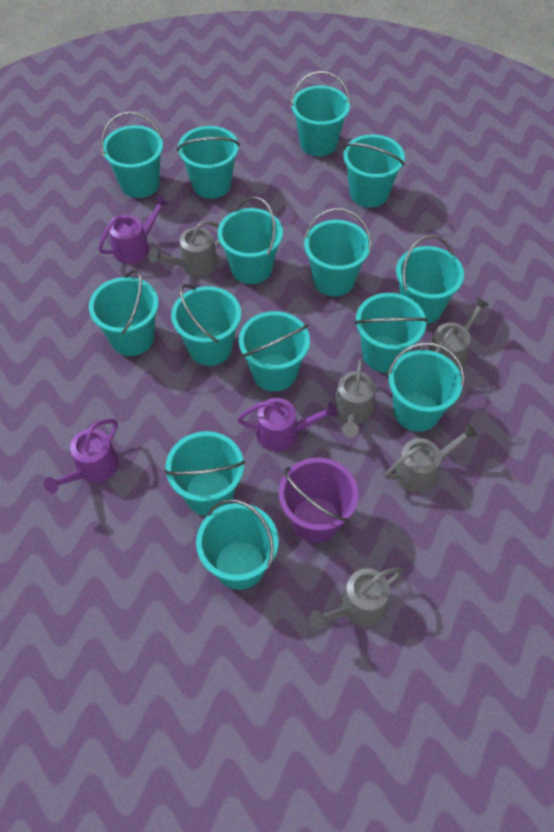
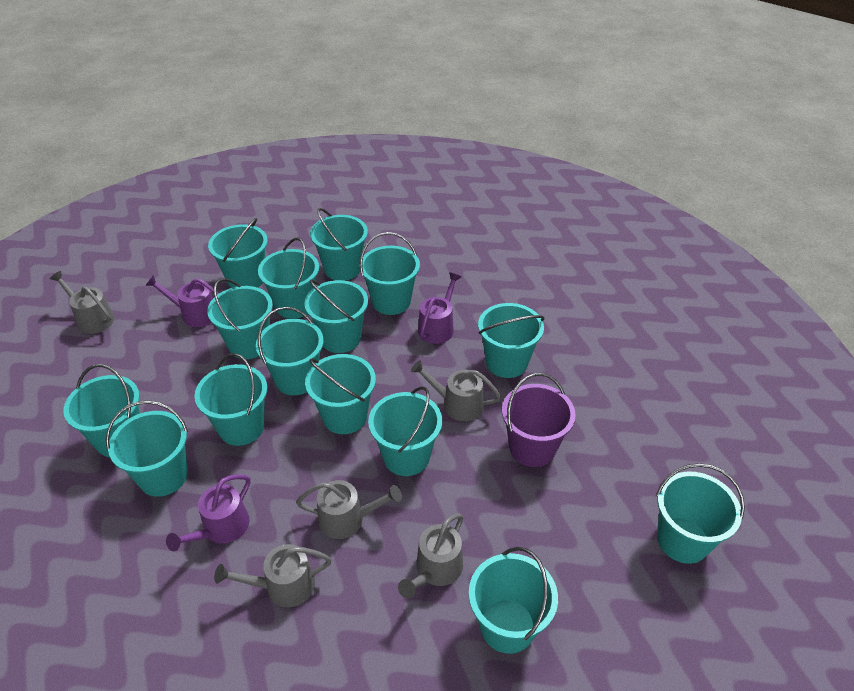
turquoise bucket: 14 -> 15

